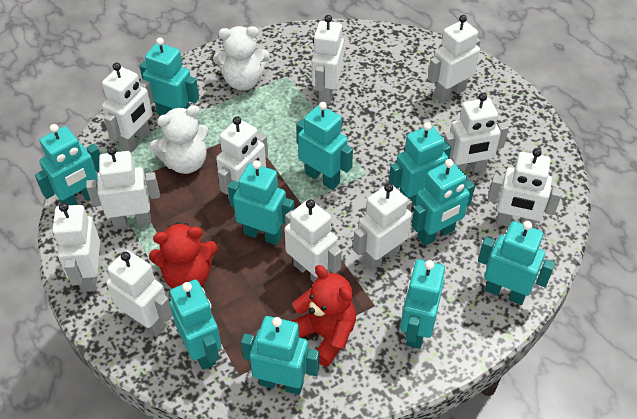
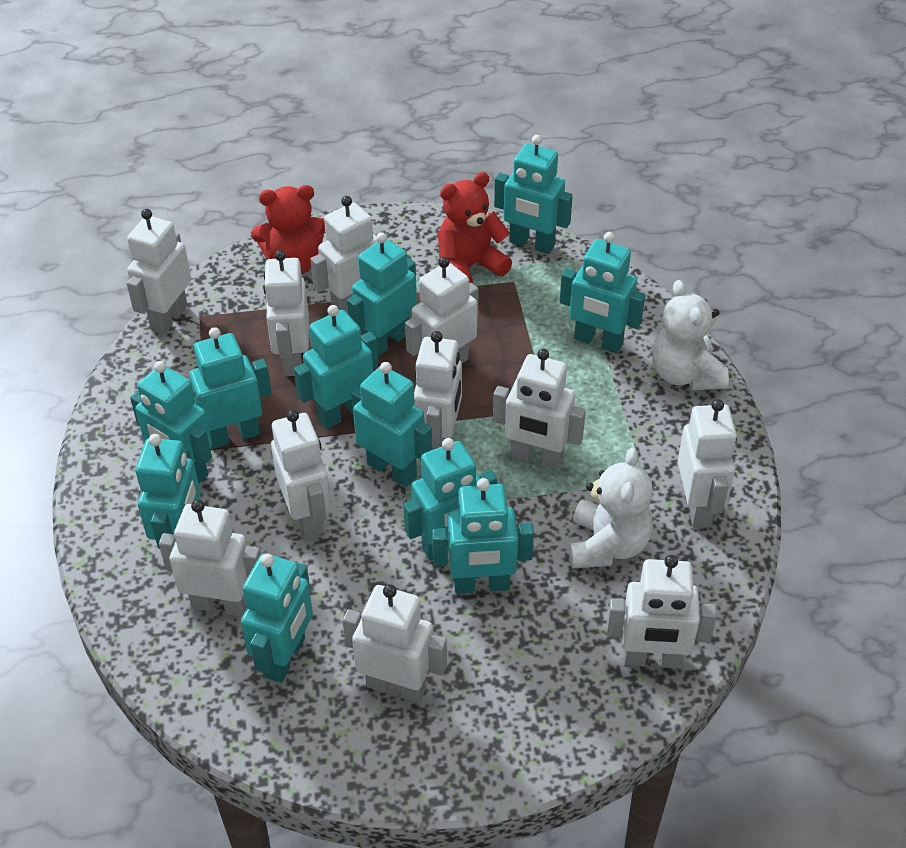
turquoise robot: 10 -> 11

